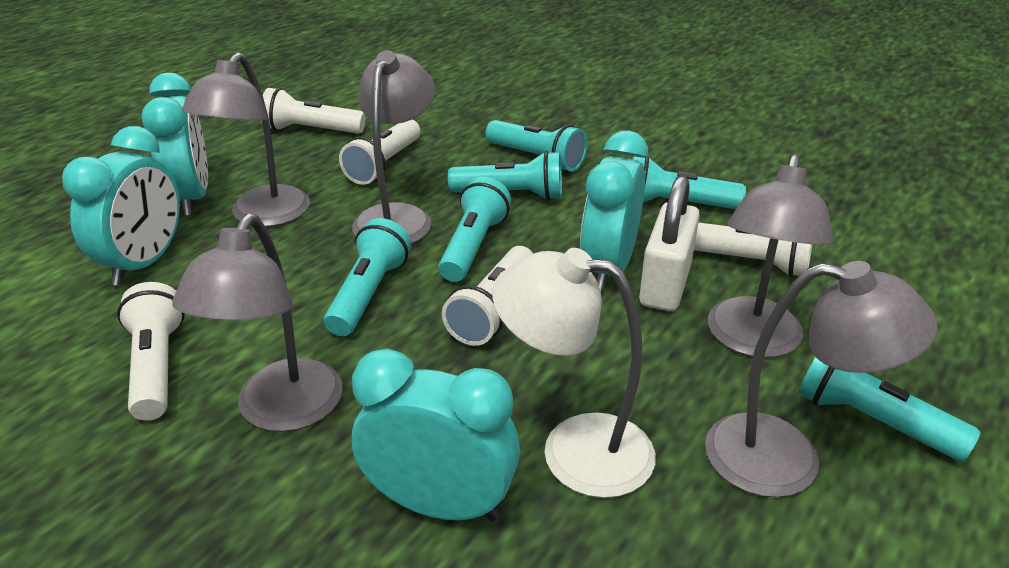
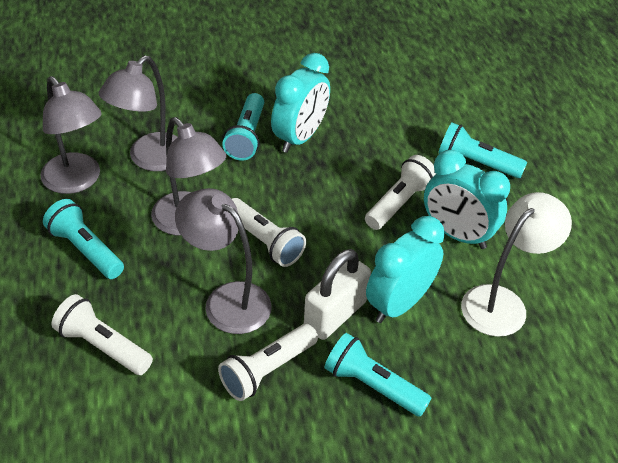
grey lamp: 5 -> 4
turquoise clock: 4 -> 3
turquoise flashlight: 6 -> 4
white flashlight: 5 -> 4

